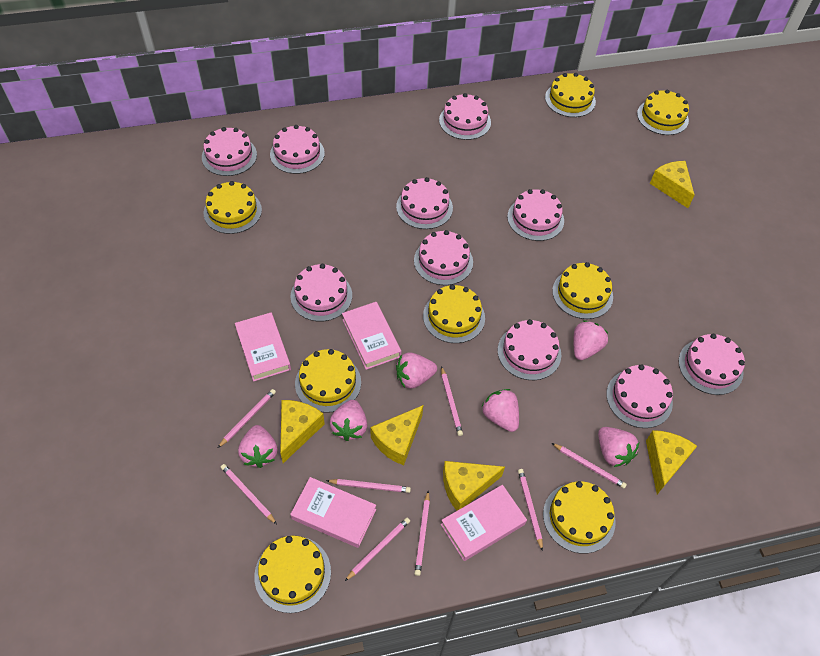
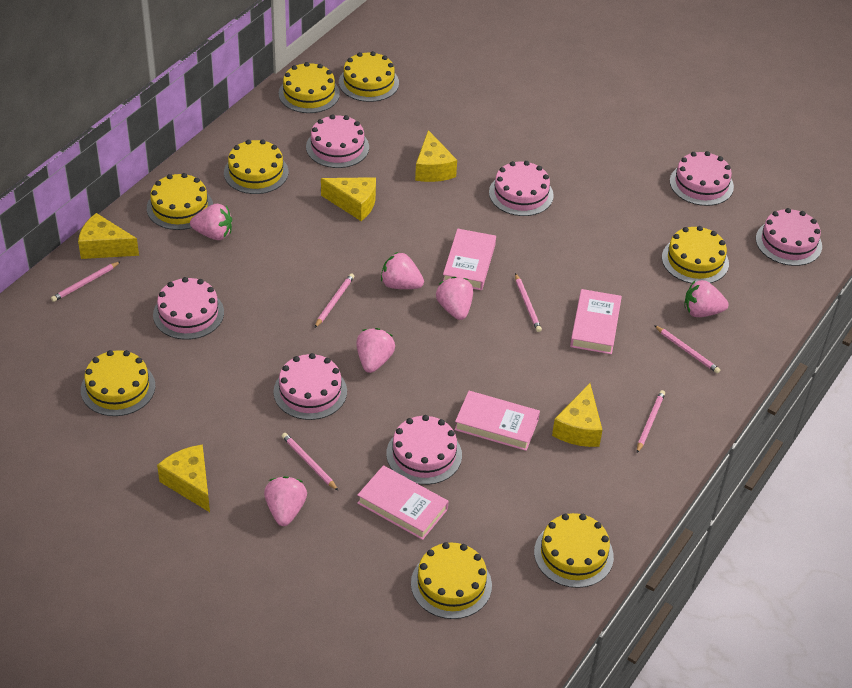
pink cake: 10 -> 7
pink pencil: 8 -> 6

